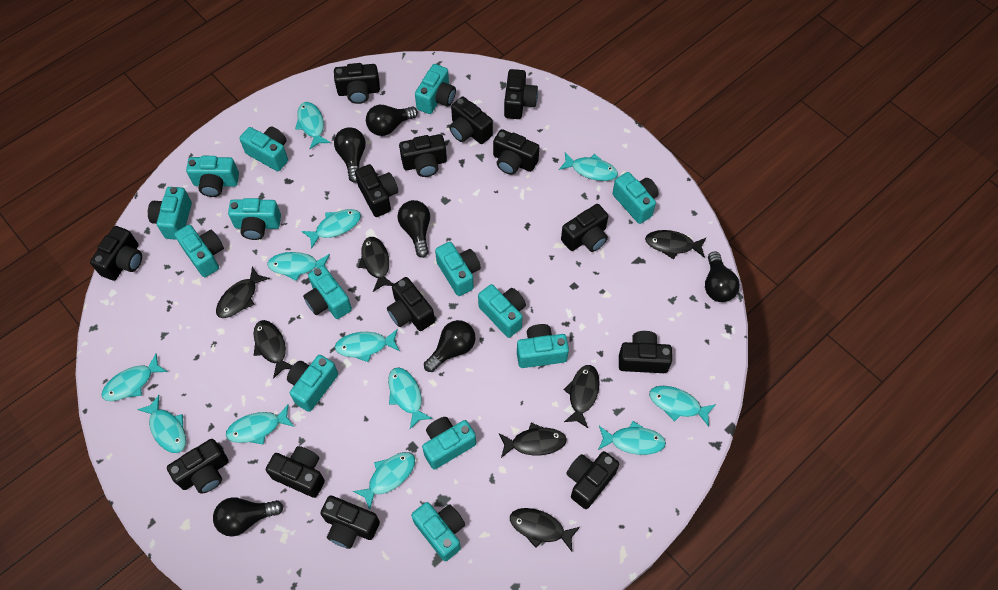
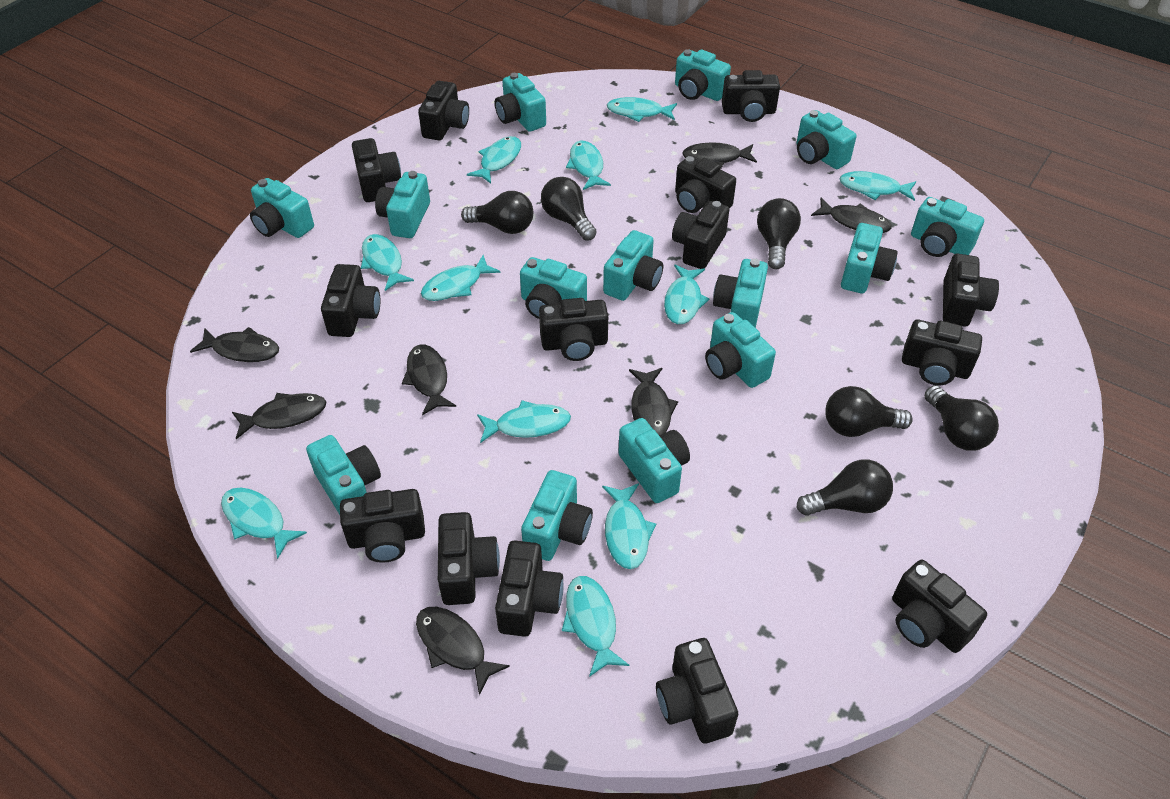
turquoise fish: 12 -> 11

